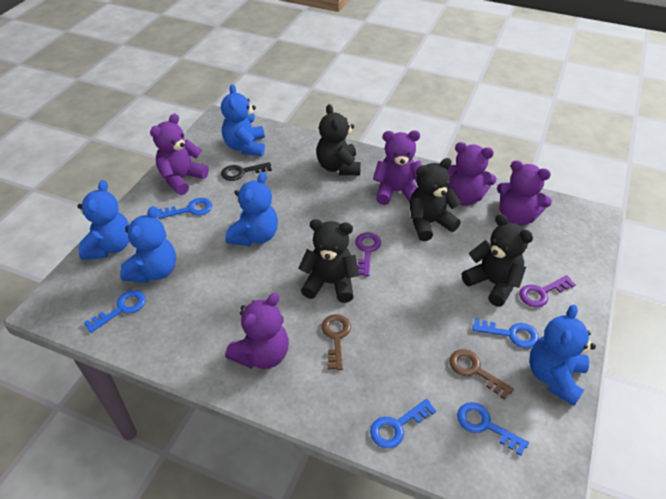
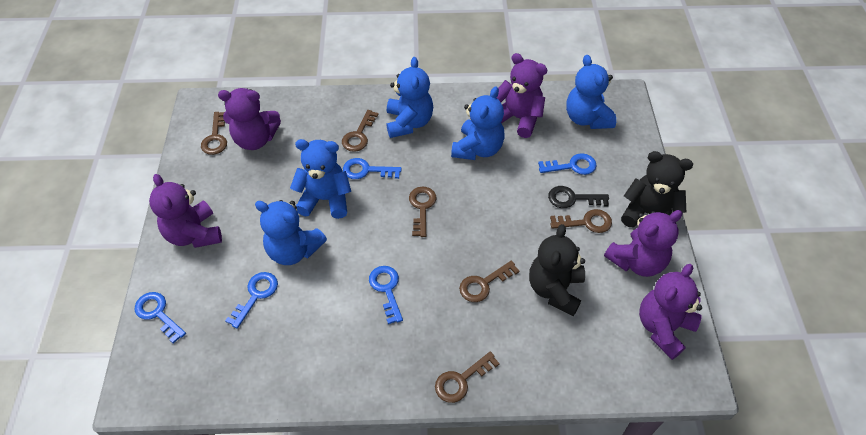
black teddy bear: 4 -> 2
brown key: 2 -> 6
purple key: 2 -> 0

